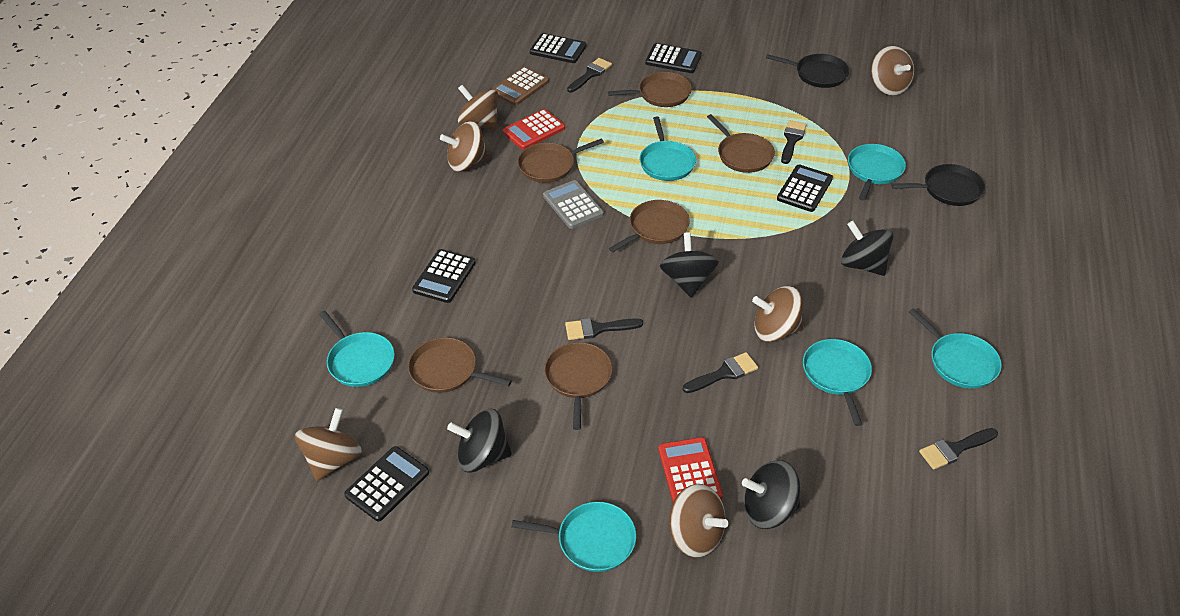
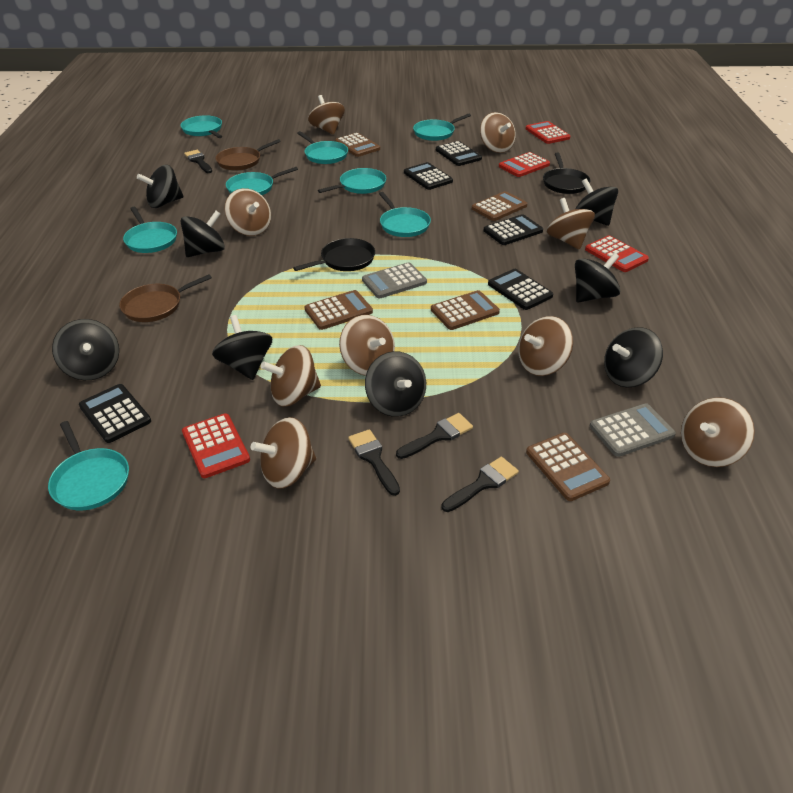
black brush: 5 -> 4
black spinning top: 4 -> 8
brown calculator: 1 -> 5
brown pan: 6 -> 2
brown spinning top: 6 -> 9
grey calculator: 1 -> 2
red calculator: 2 -> 4
turquoise pan: 6 -> 8

